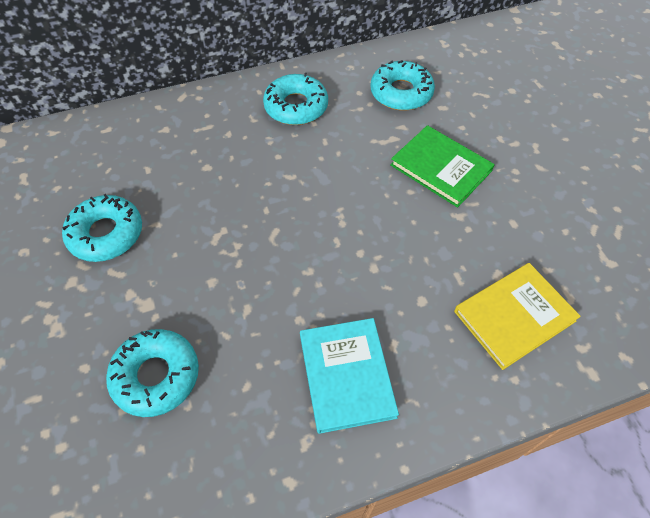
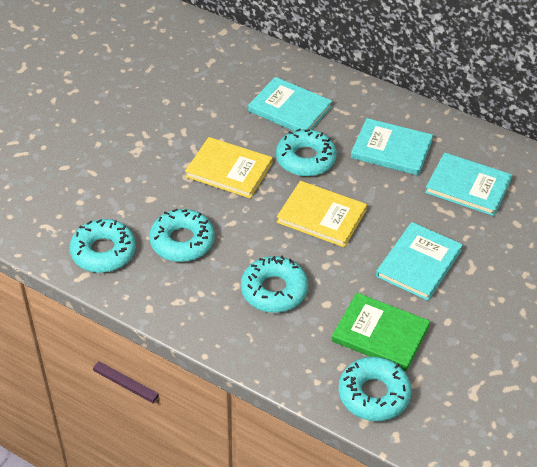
turquoise book: 1 -> 4
turquoise donut: 4 -> 5
yellow book: 1 -> 2

